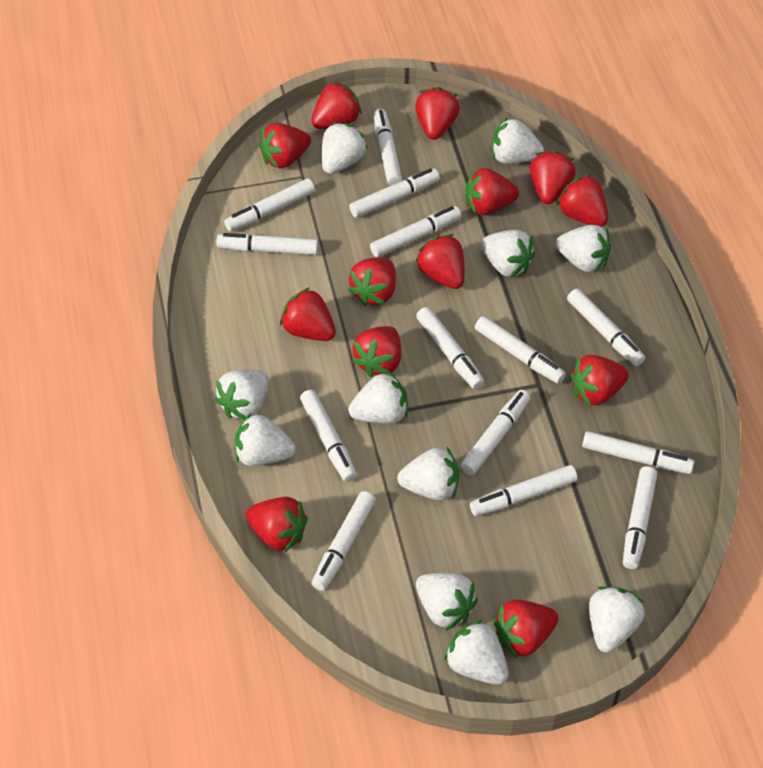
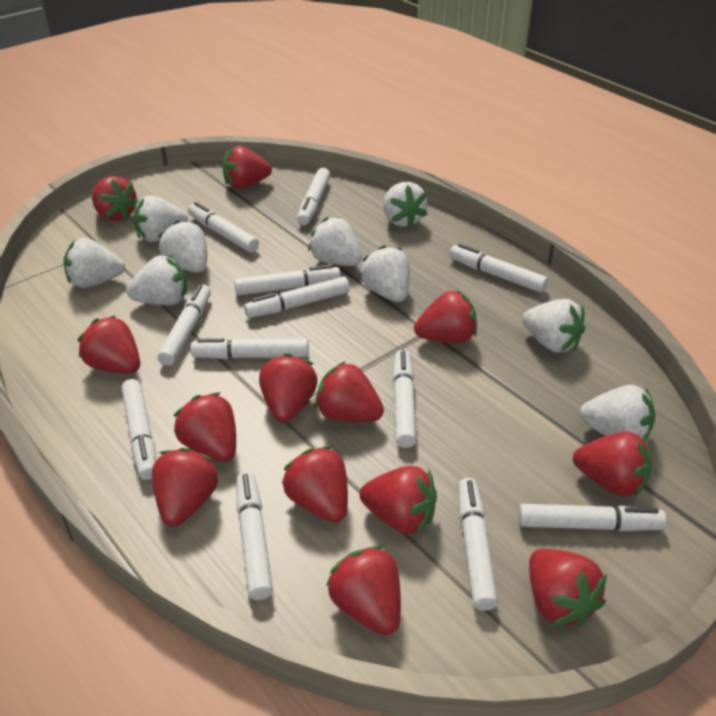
white marker: 14 -> 12
white strawberry: 11 -> 9

